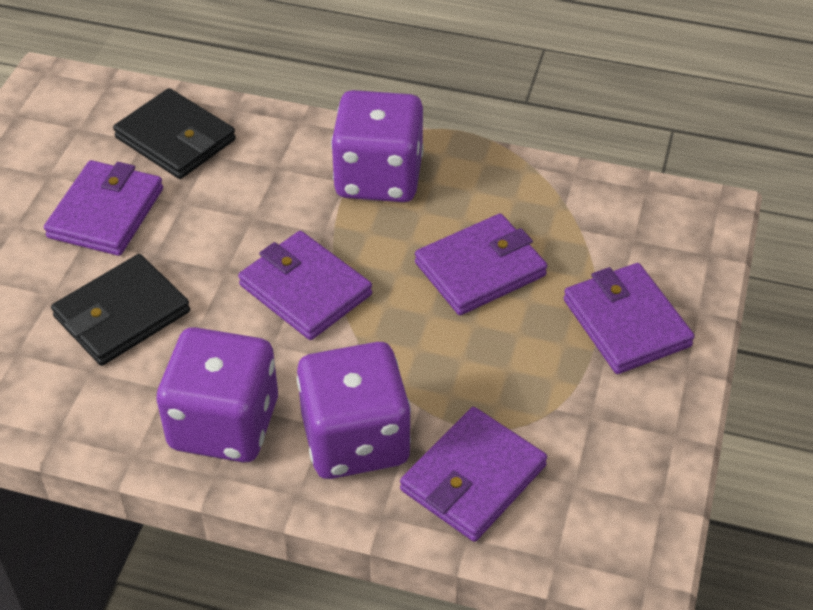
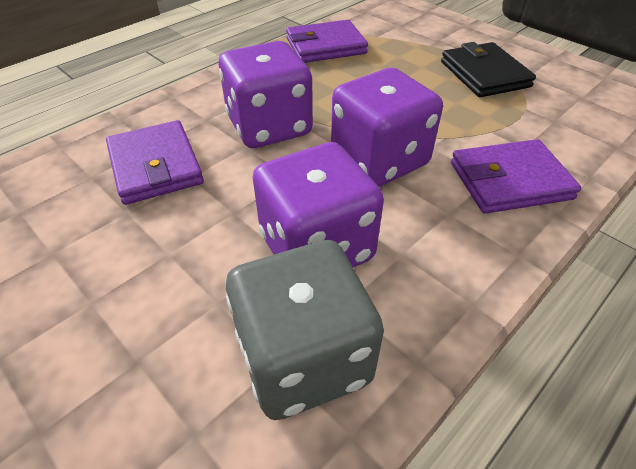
black wallet: 2 -> 1
grey dice: 0 -> 1
purple wallet: 5 -> 3

